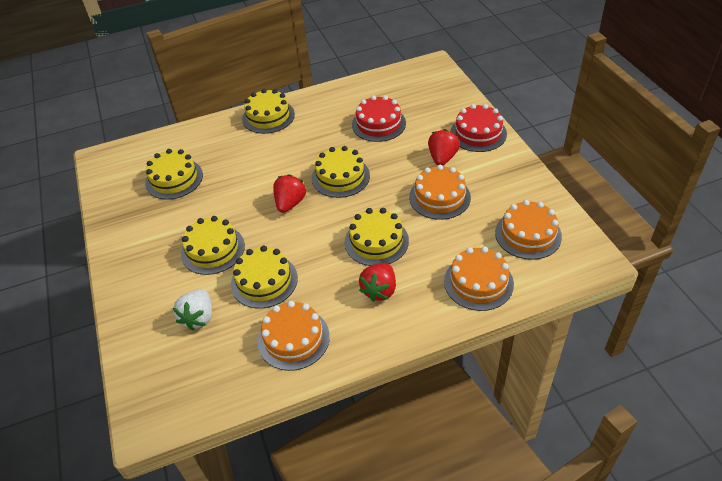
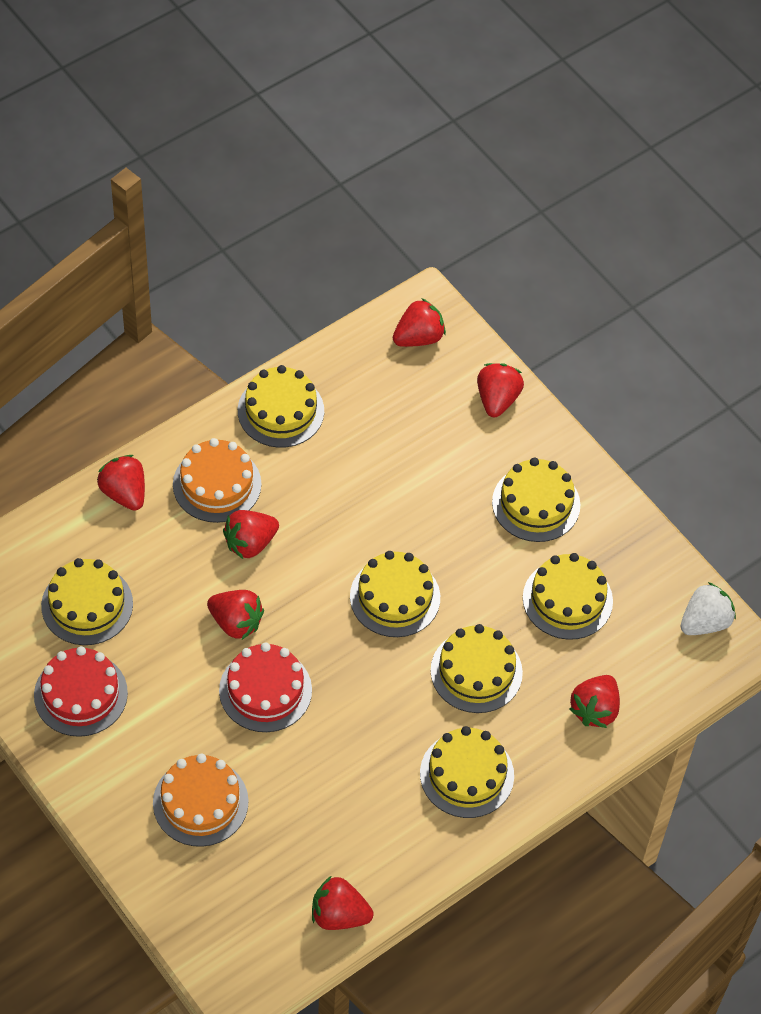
orange cake: 4 -> 2
red strawberry: 3 -> 7
yellow cake: 6 -> 7

